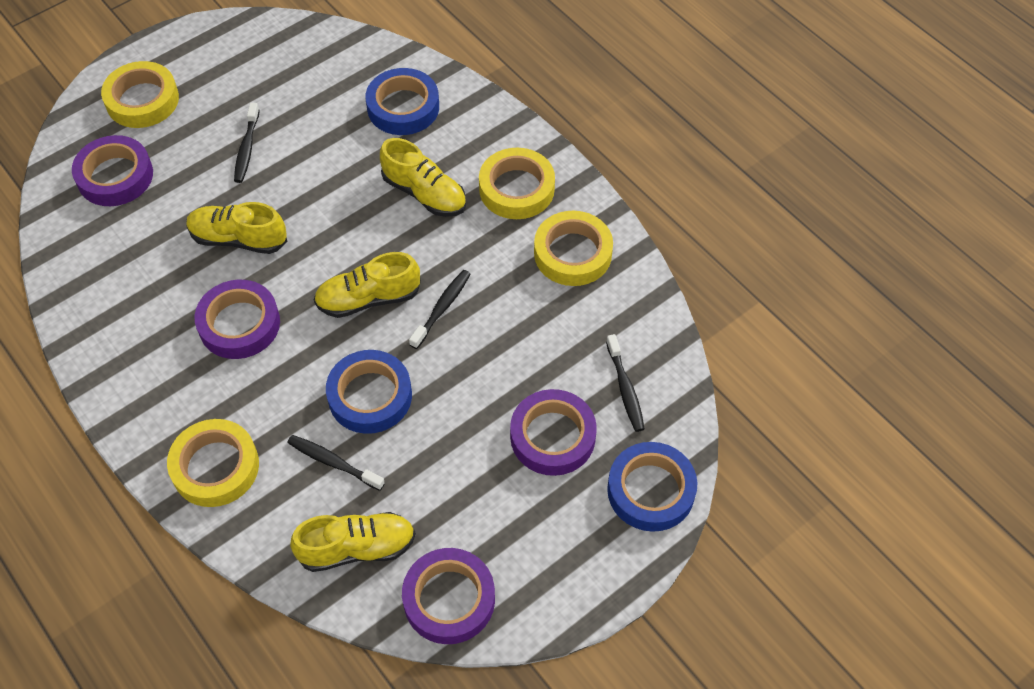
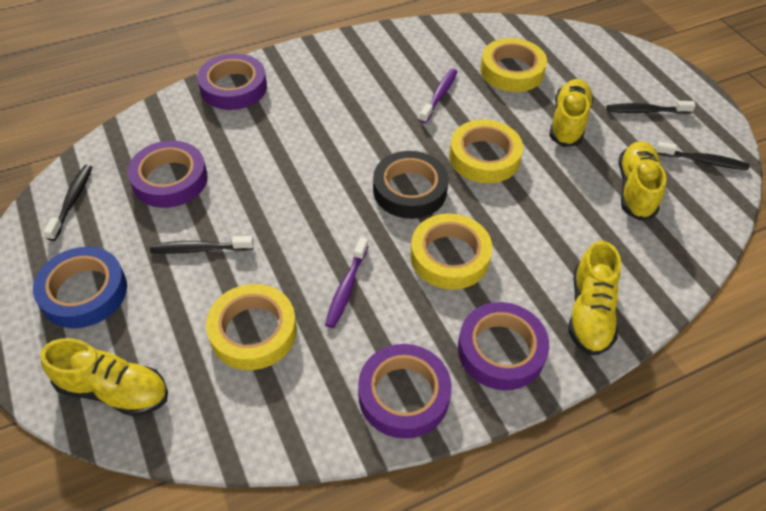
black tape: 0 -> 1
blue tape: 3 -> 1
purple toothbrush: 0 -> 2

